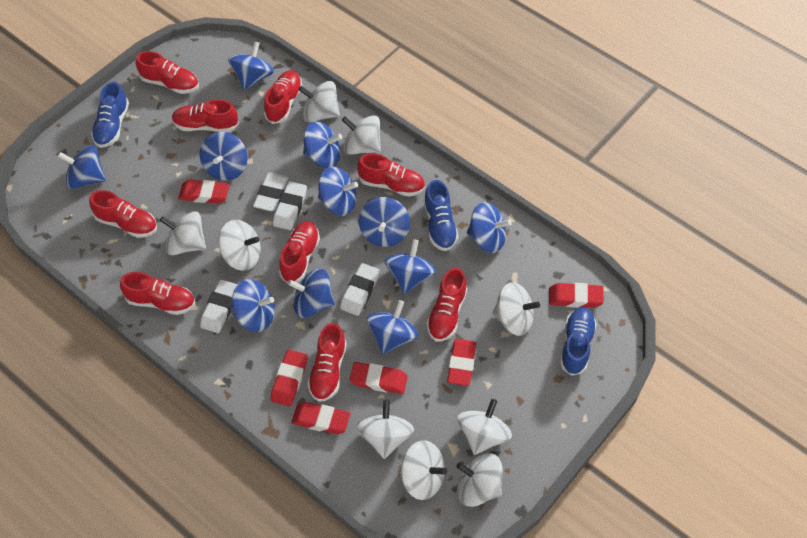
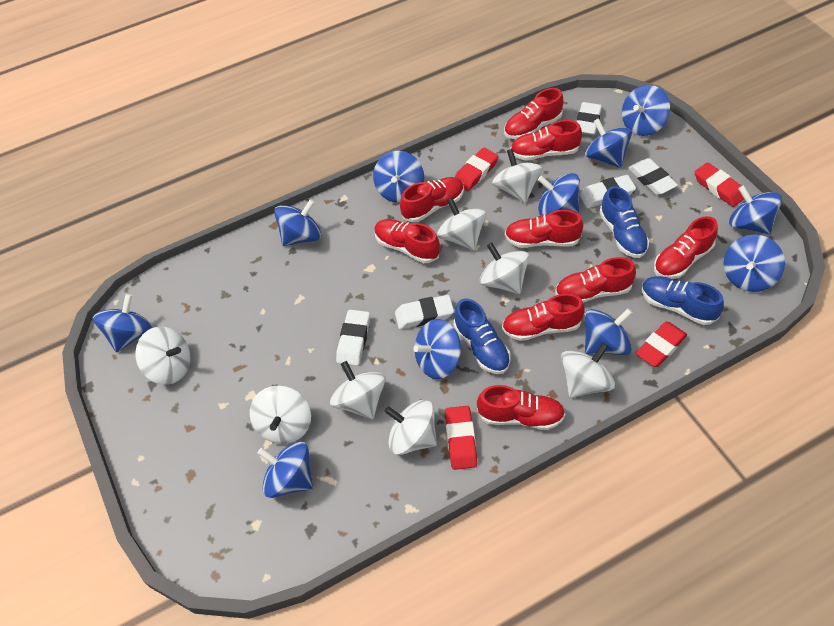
red eraser: 6 -> 4
white eraser: 4 -> 5
white spinning top: 9 -> 8

